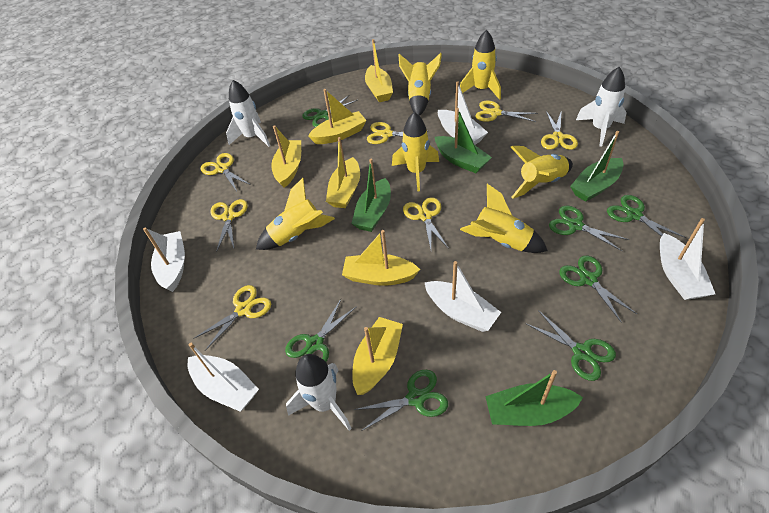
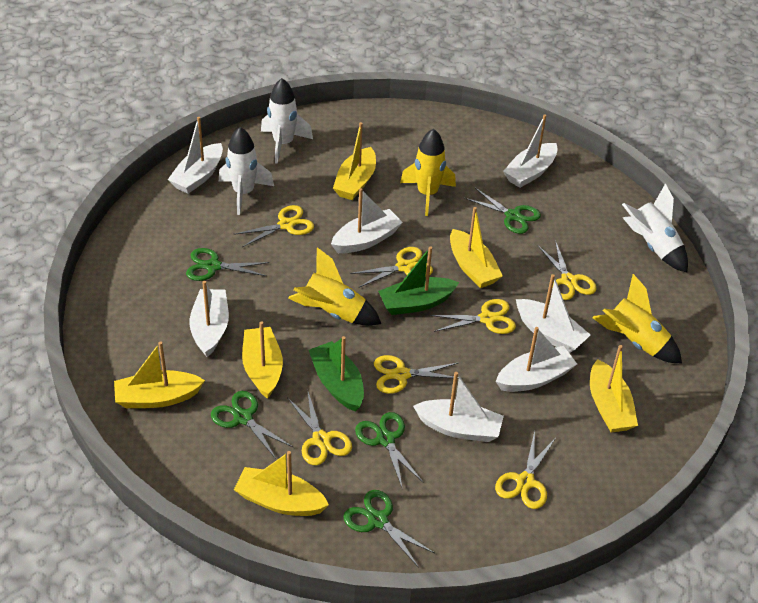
green boat: 4 -> 2
green scissors: 7 -> 5
white boat: 5 -> 7
yellow rocket: 6 -> 3

